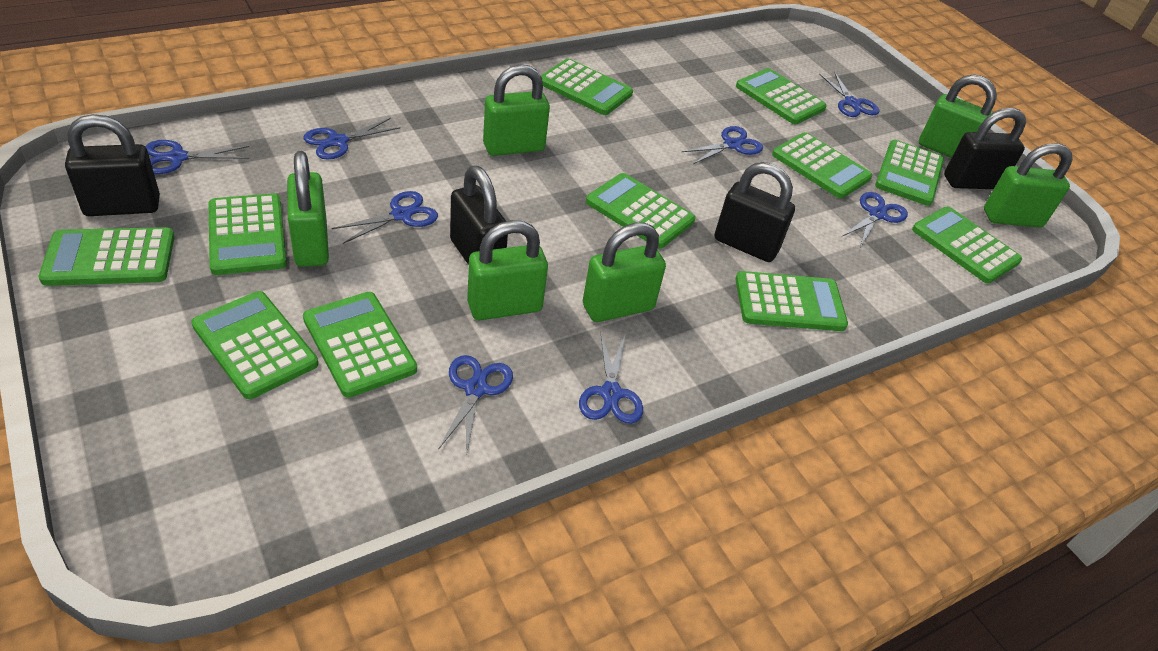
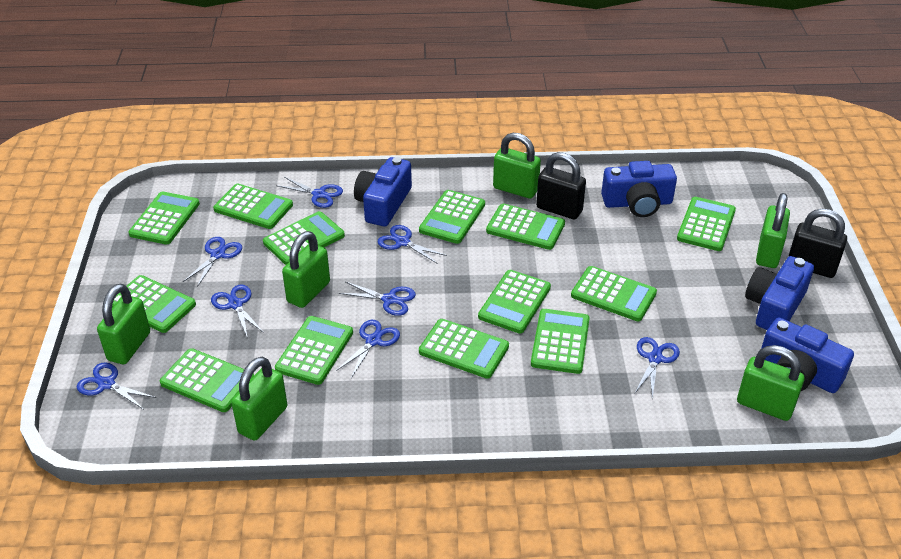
black padlock: 4 -> 2
blue camera: 0 -> 4
green calculator: 11 -> 13

